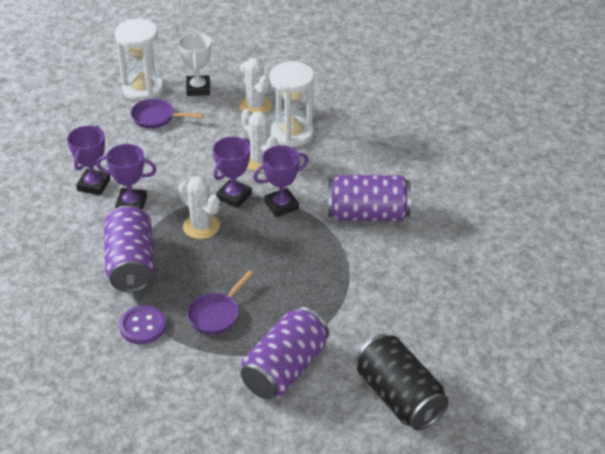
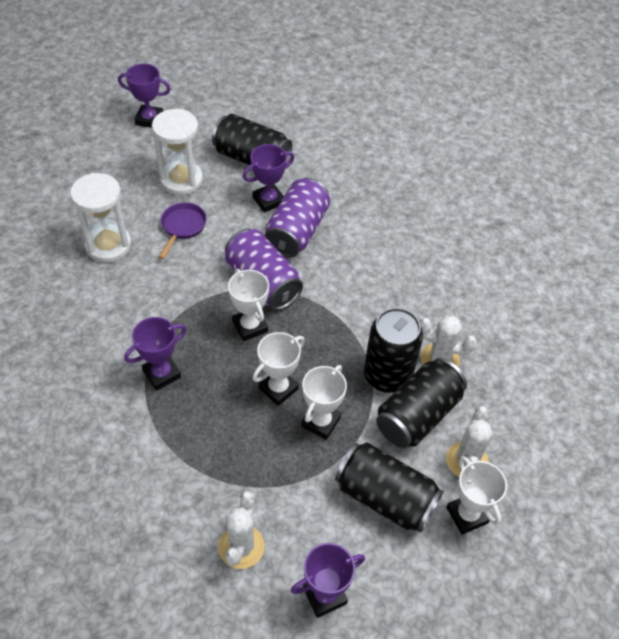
black can: 1 -> 4
purple button: 1 -> 0
purple can: 3 -> 2
purple pan: 2 -> 1
white trophy: 1 -> 4

